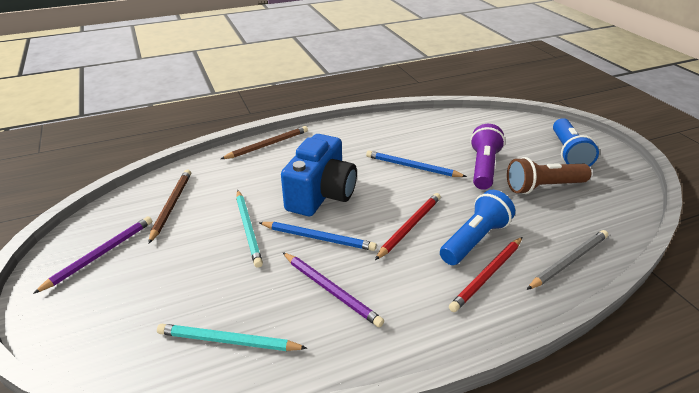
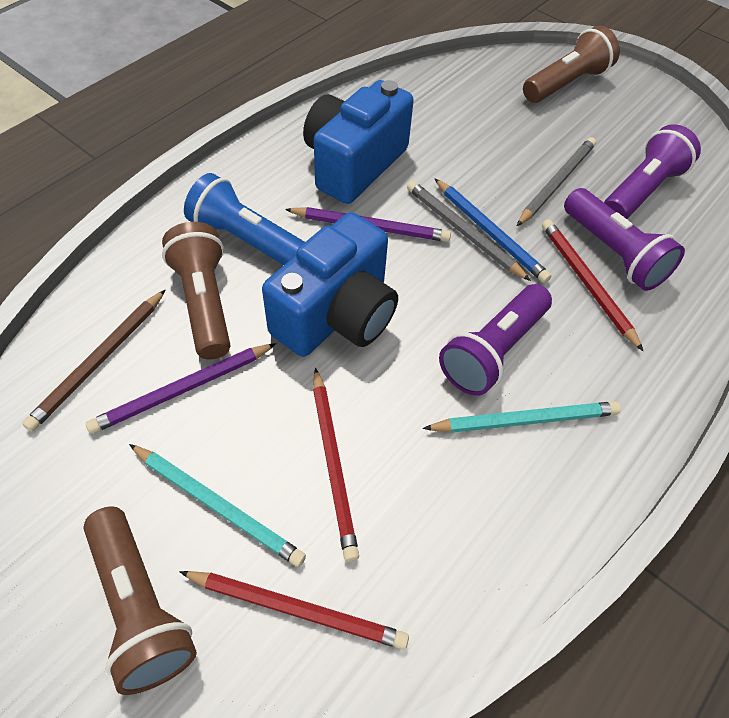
blue camera: 1 -> 2
blue flashlight: 2 -> 1
blue pencil: 2 -> 1
brown flashlight: 1 -> 3
brown pencil: 2 -> 1
grey pencil: 1 -> 2
purple flashlight: 1 -> 3
red pencil: 2 -> 3

